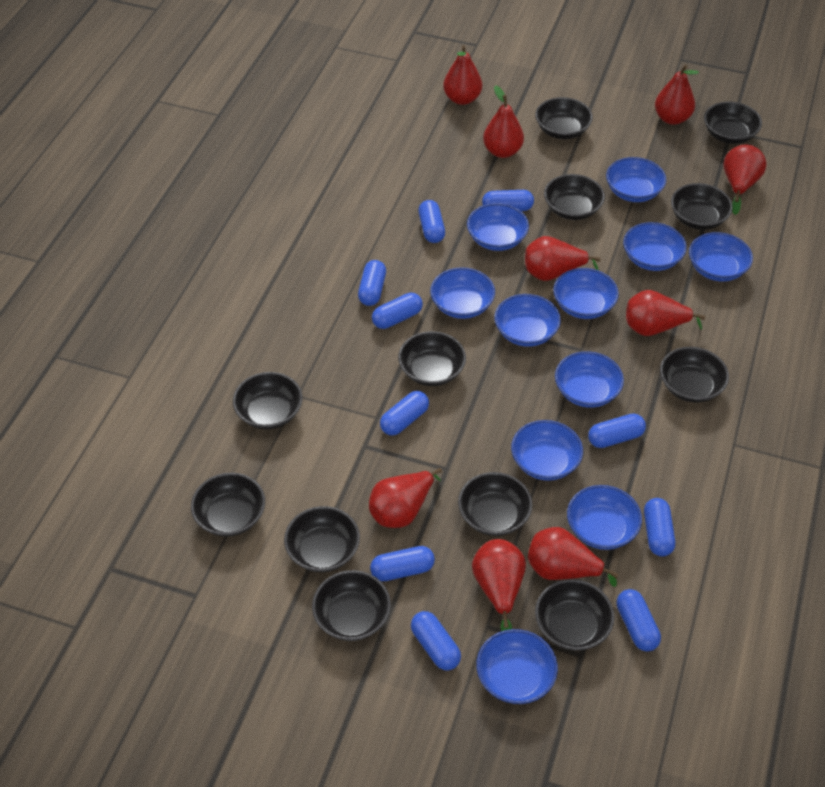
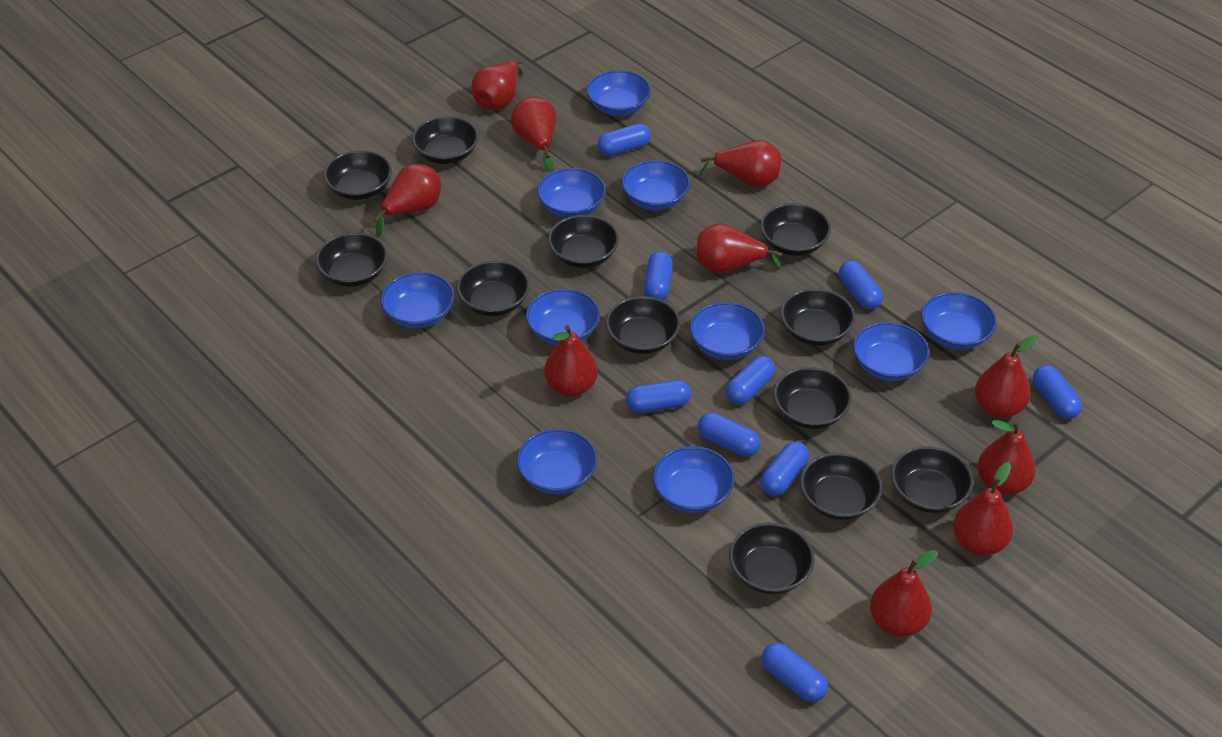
blue bowl: 11 -> 10
blue capsule: 10 -> 9
red pear: 9 -> 10

